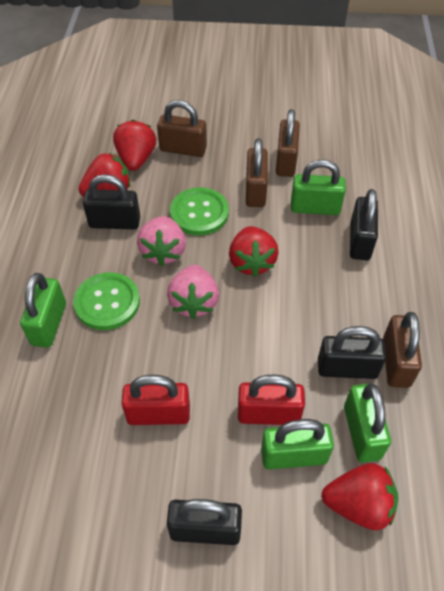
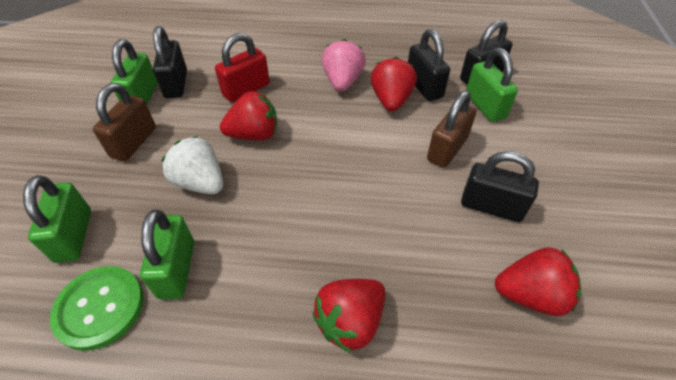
brown padlock: 4 -> 2
green button: 2 -> 1
pink strawberry: 2 -> 1
red padlock: 2 -> 1
white strawberry: 0 -> 1

